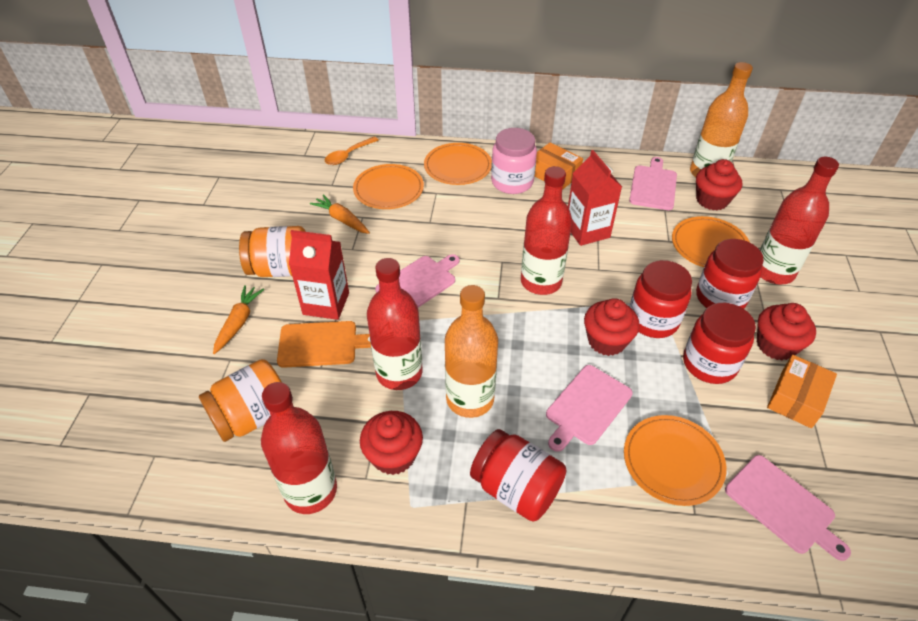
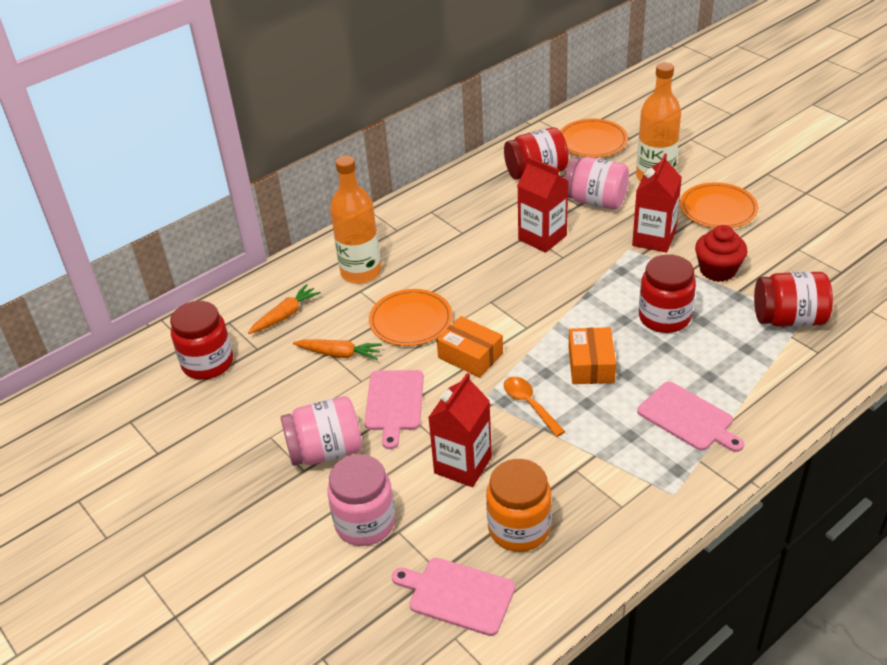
orange cutting board: 1 -> 0
orange jar: 2 -> 1
orange plate: 4 -> 3
pink cutting board: 4 -> 3
pink jar: 1 -> 3
red bottle: 4 -> 0
red carton: 2 -> 3
red cupcake: 4 -> 1

